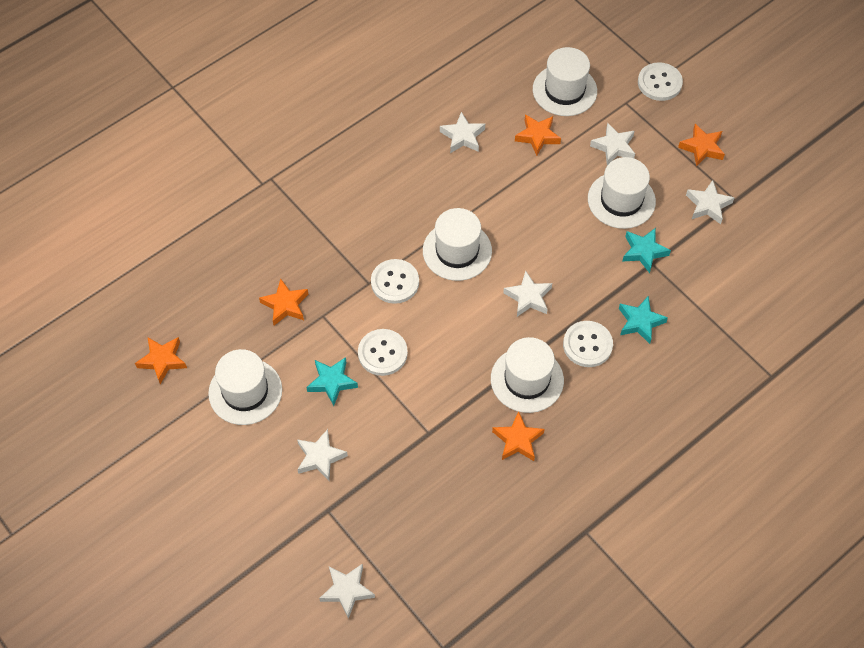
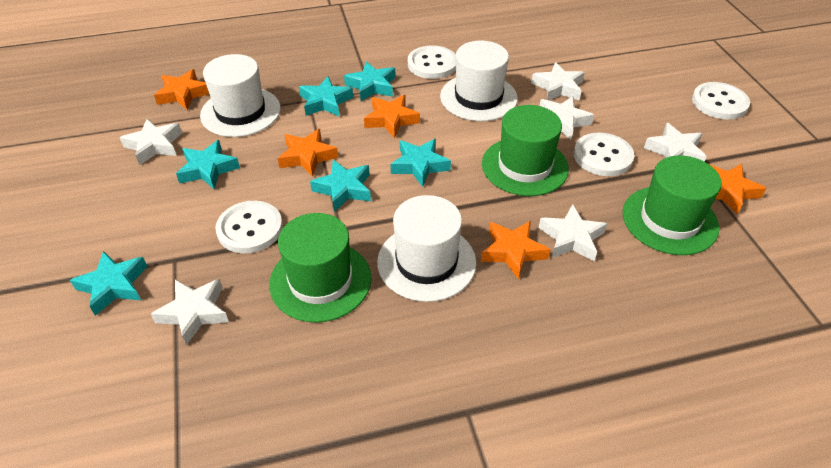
green hat: 0 -> 3
turquoise star: 3 -> 6
white hat: 5 -> 3

